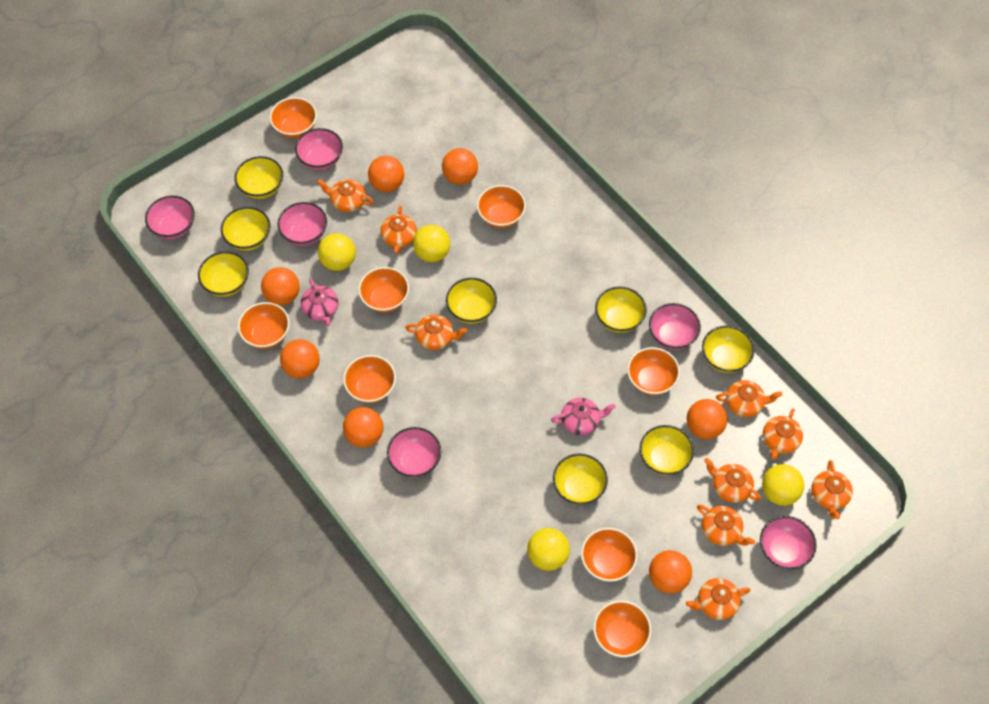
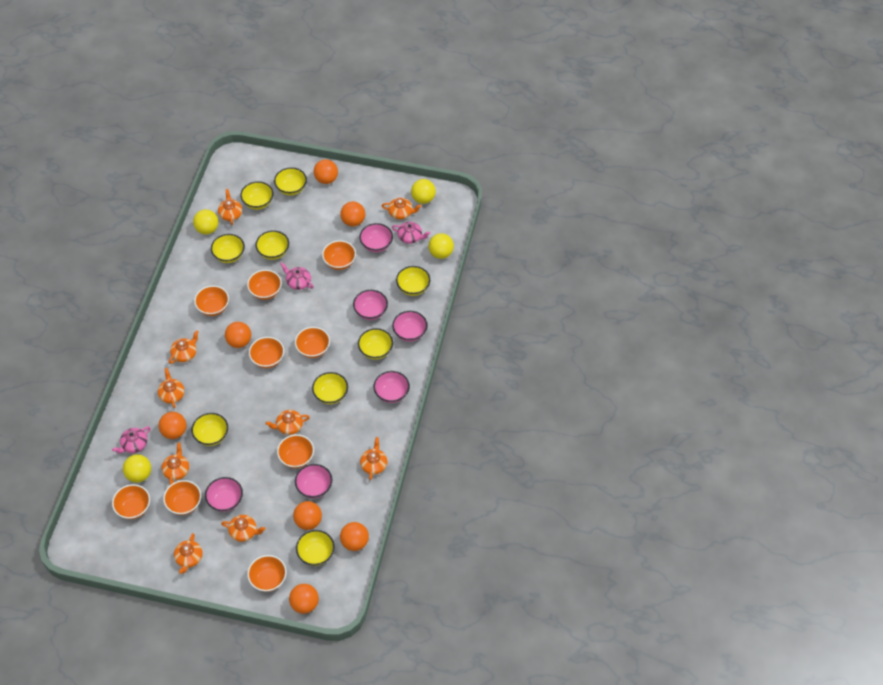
orange bowl: 8 -> 9
pink teapot: 2 -> 3
yellow bowl: 8 -> 9

